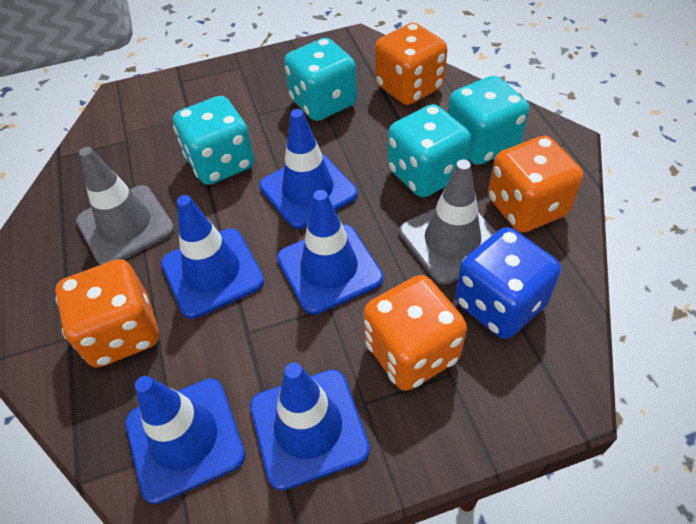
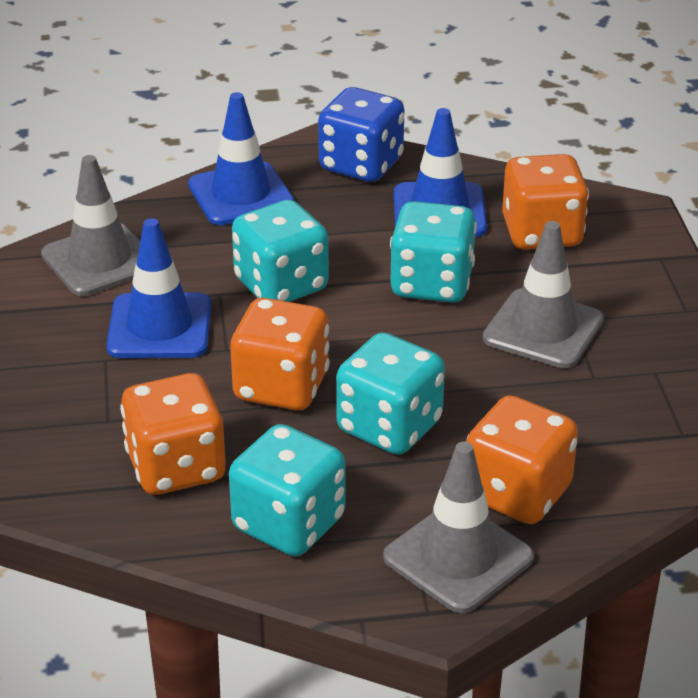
blue traffic cone: 5 -> 3
grey traffic cone: 2 -> 3

